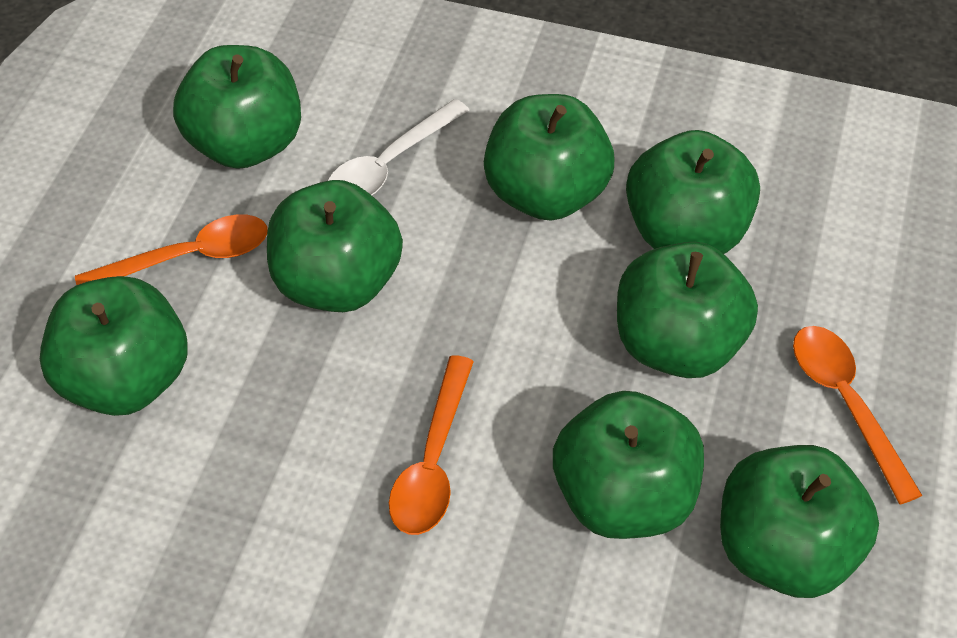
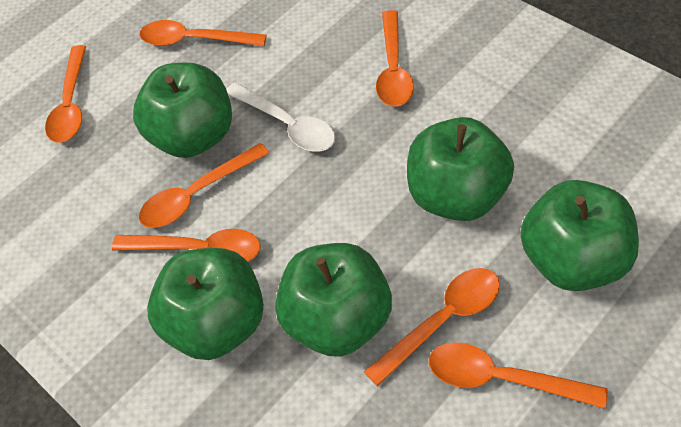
green apple: 8 -> 5
orange spoon: 3 -> 7

